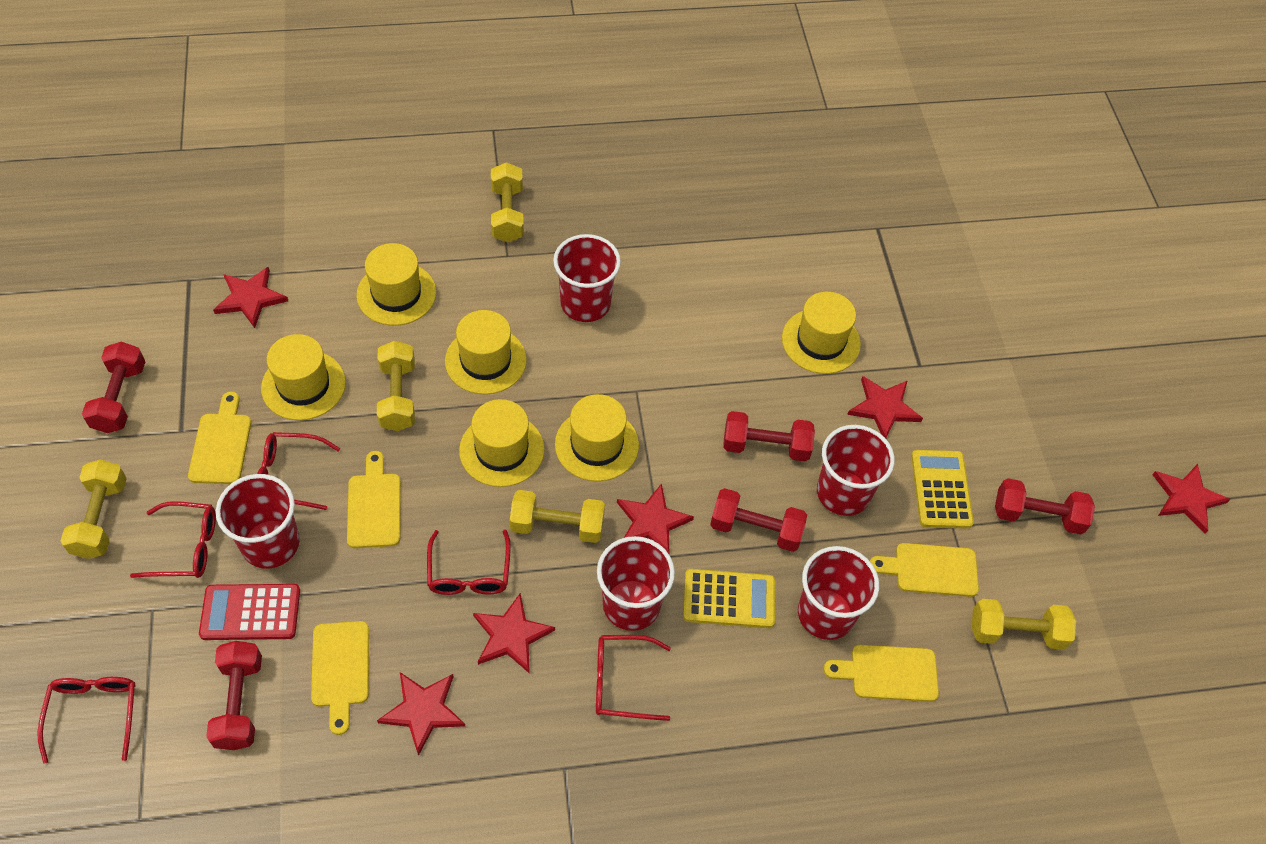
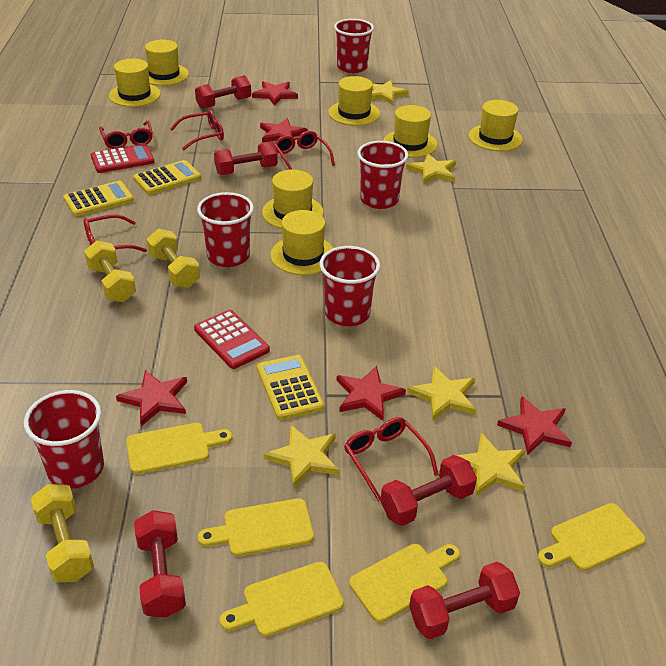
red calculator: 1 -> 2
red star: 6 -> 5
yellow calculator: 2 -> 3
yellow dumbbell: 5 -> 3
yellow hat: 6 -> 7
yellow star: 0 -> 5

